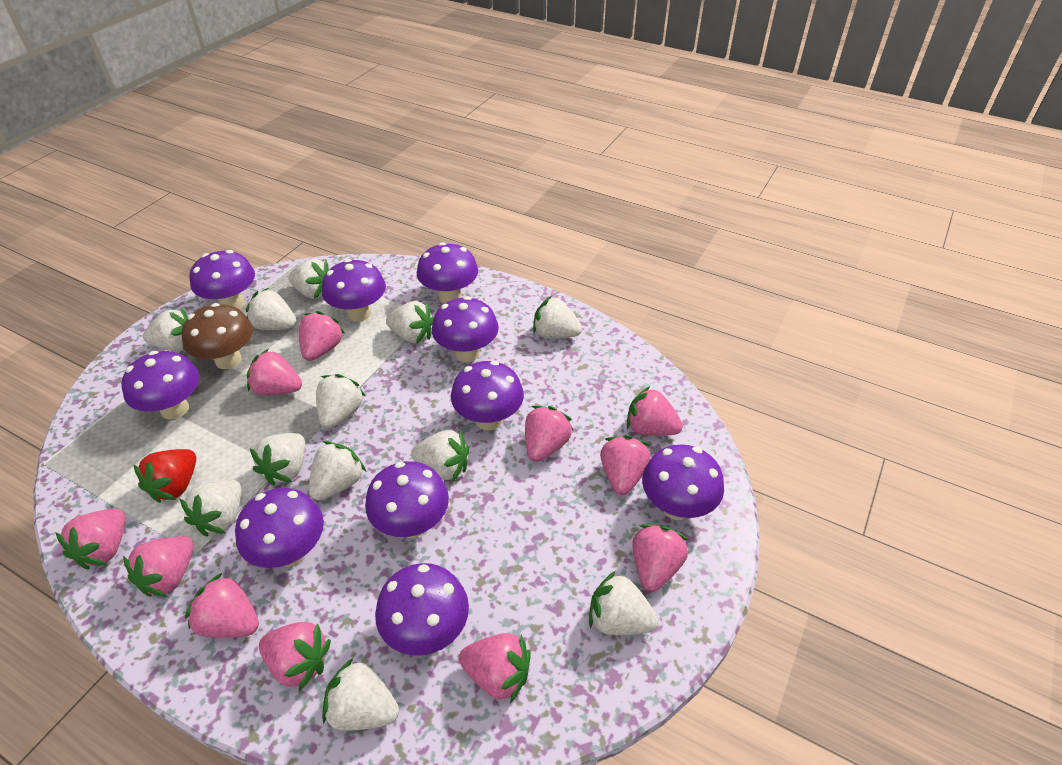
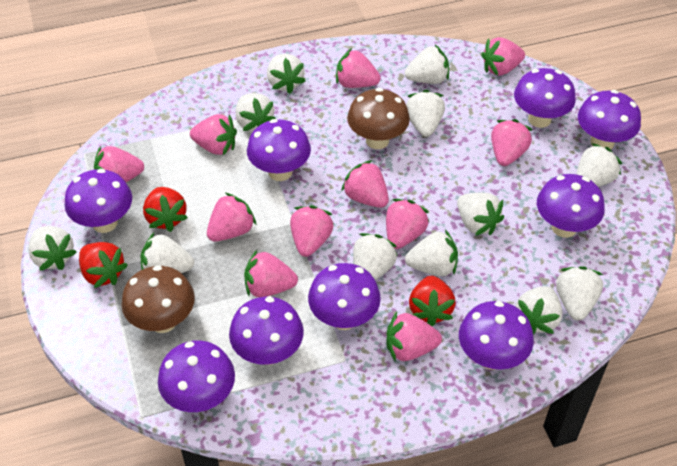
brown mushroom: 1 -> 2
purple mushroom: 10 -> 9
red strawberry: 1 -> 3

